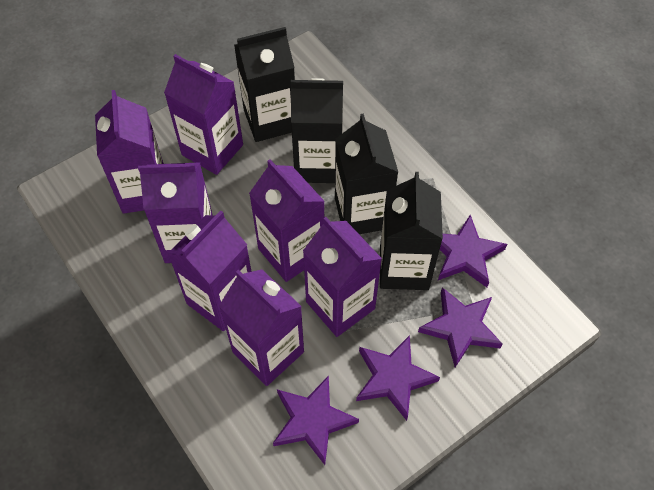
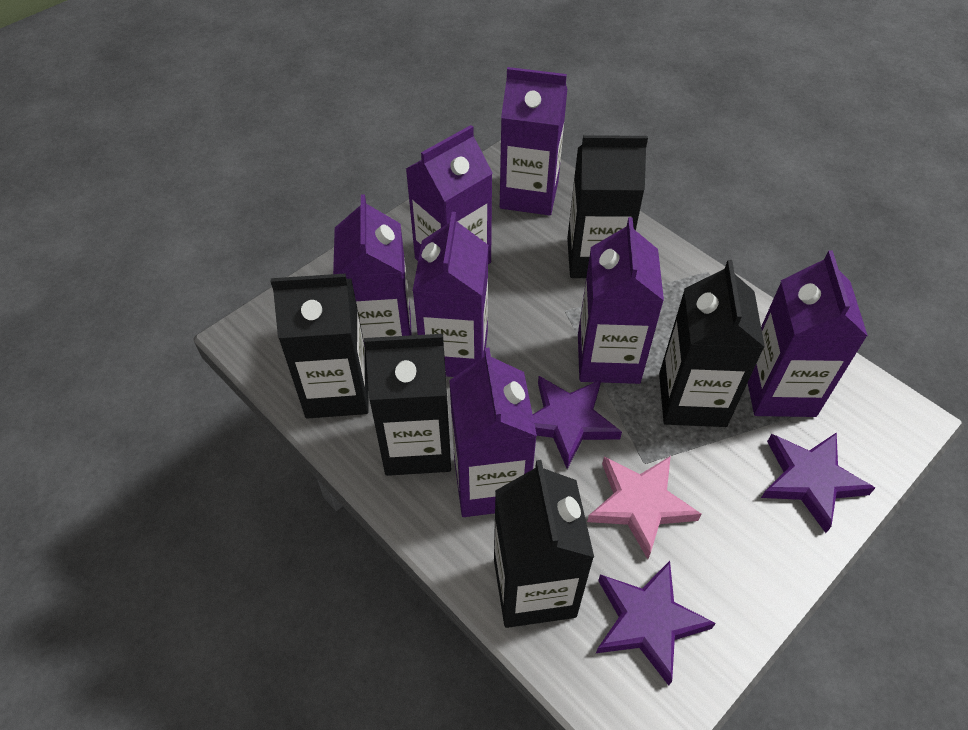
black carton: 4 -> 5
pink star: 0 -> 1
purple star: 4 -> 3

